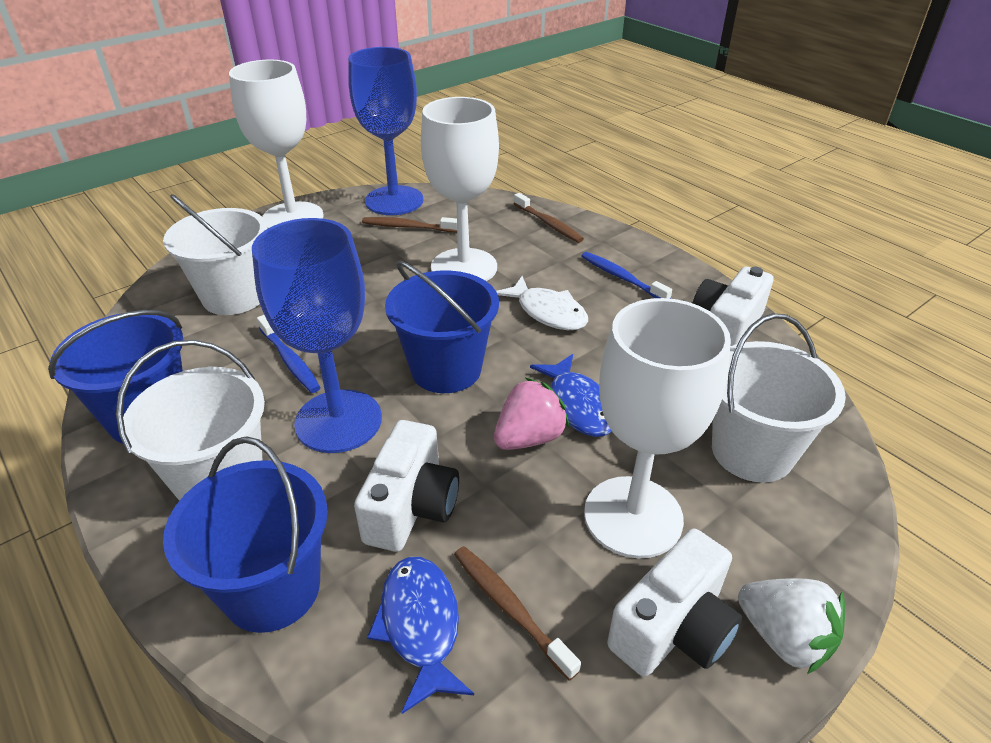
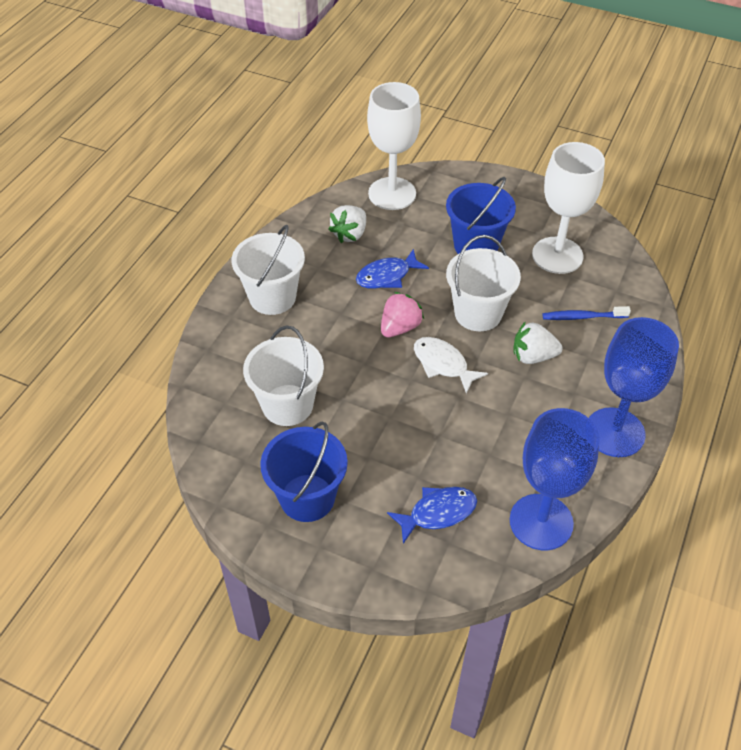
blue bucket: 3 -> 2
blue toothbrush: 2 -> 1
brown toothbrush: 3 -> 0
white camera: 3 -> 0
white goblet: 3 -> 2
white strawberry: 1 -> 2

